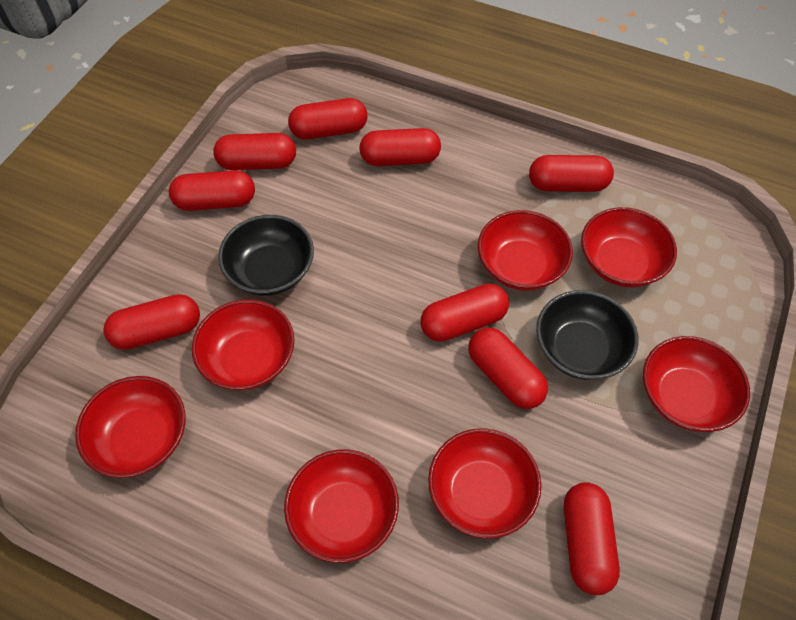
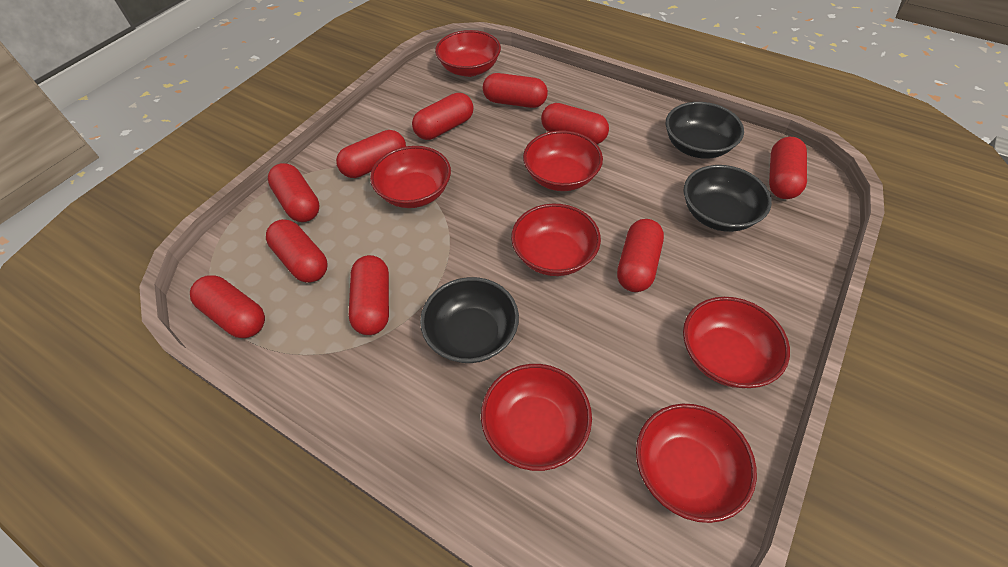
black bowl: 2 -> 3
red capsule: 9 -> 10

